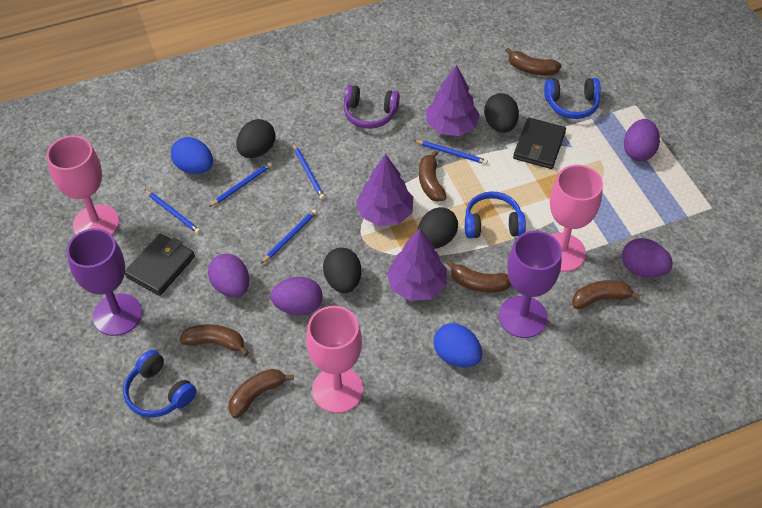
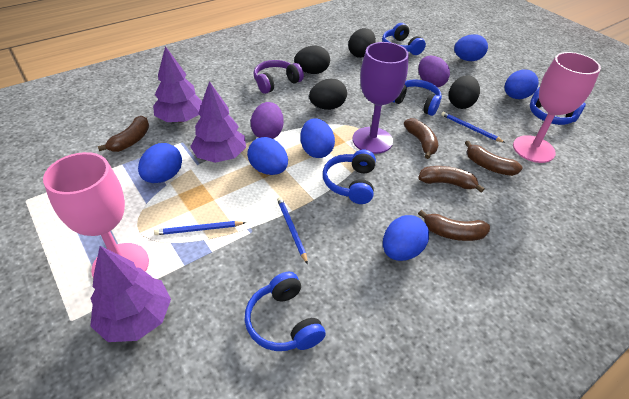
black wallet: 2 -> 0
blue egg: 2 -> 6
blue headphones: 3 -> 5
blue pencil: 5 -> 3
brown banana: 6 -> 5
pink goblet: 3 -> 2
purple egg: 4 -> 2
purple goblet: 2 -> 1

